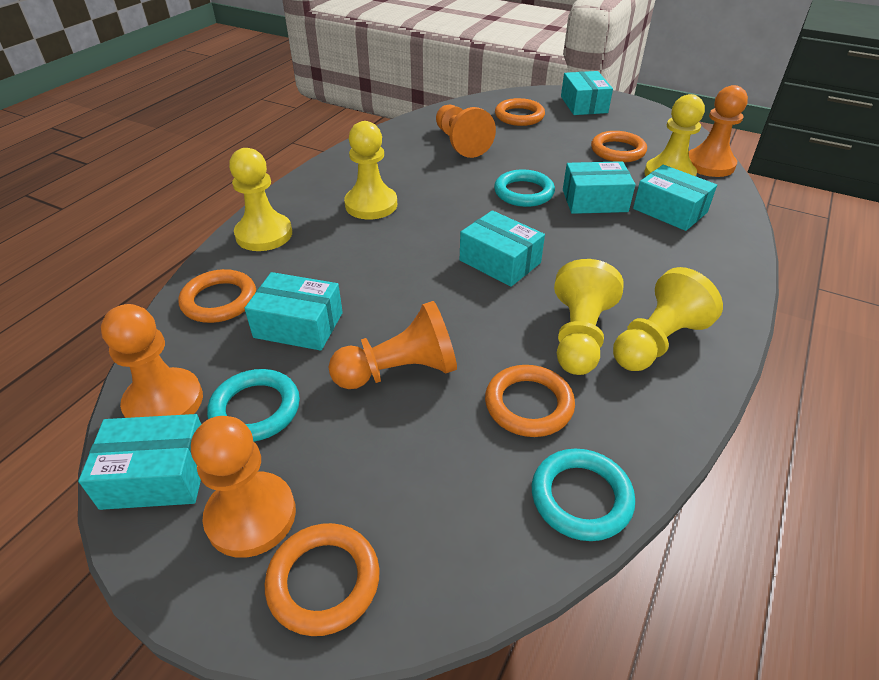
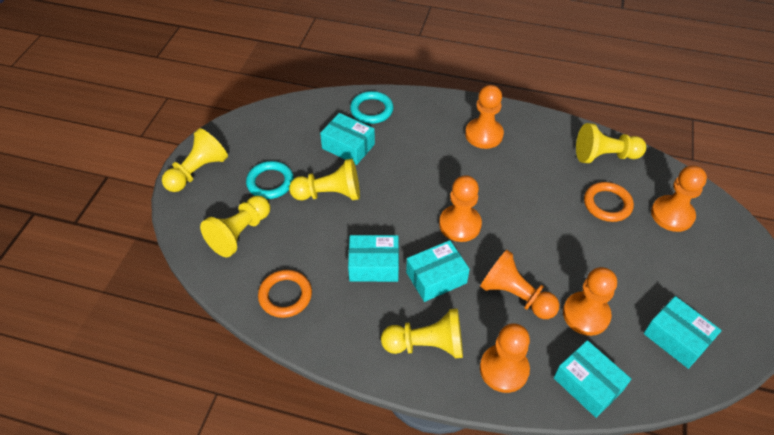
orange pawn: 5 -> 6
orange ring: 5 -> 2
turquoise box: 6 -> 5
turquoise ring: 3 -> 2

